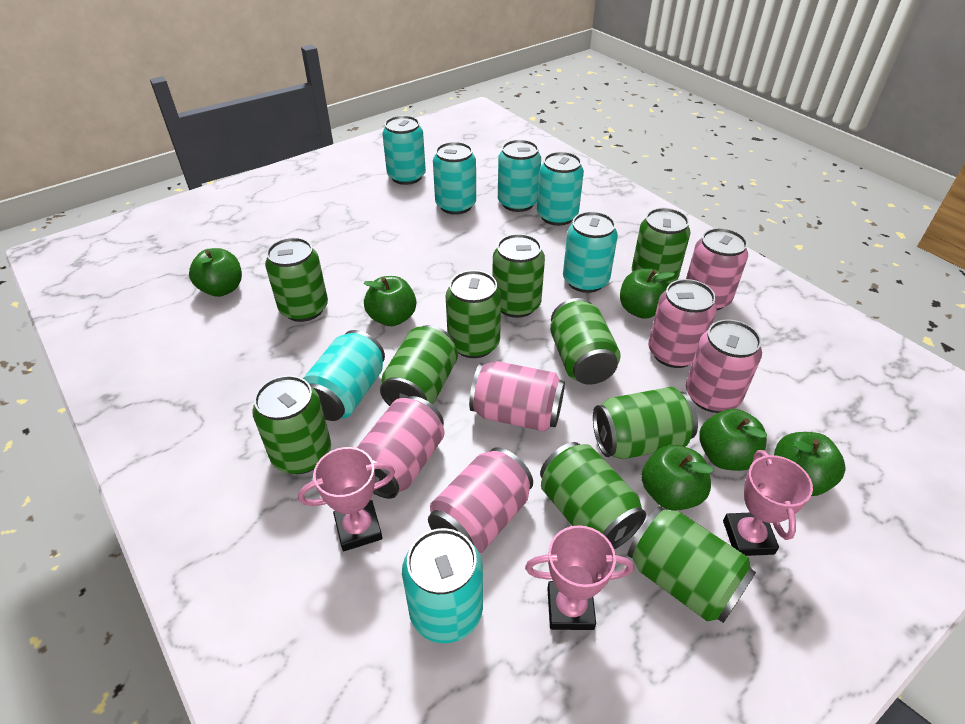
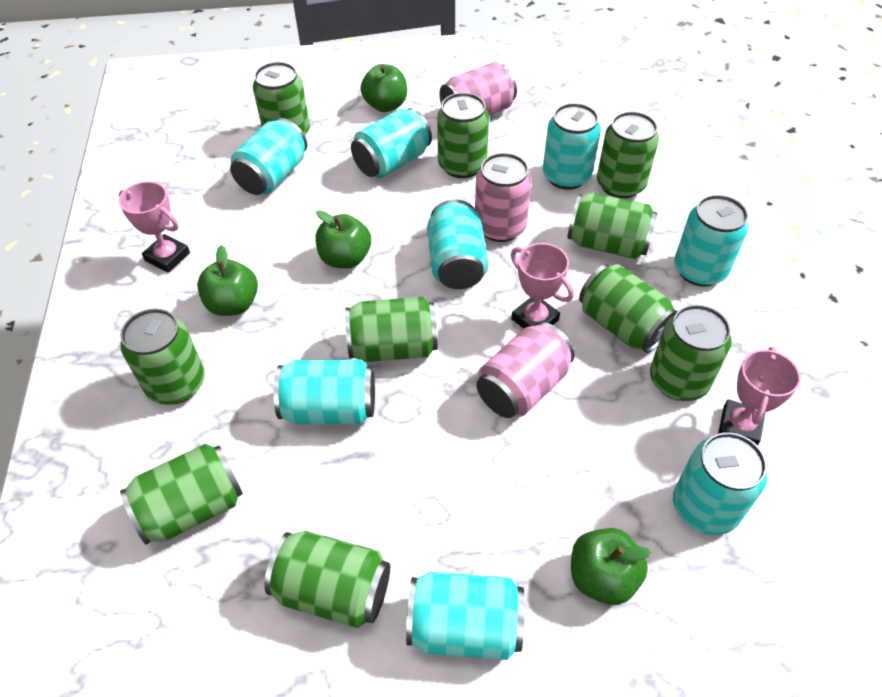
green apple: 6 -> 4
pink can: 6 -> 3
turquoise can: 7 -> 8

